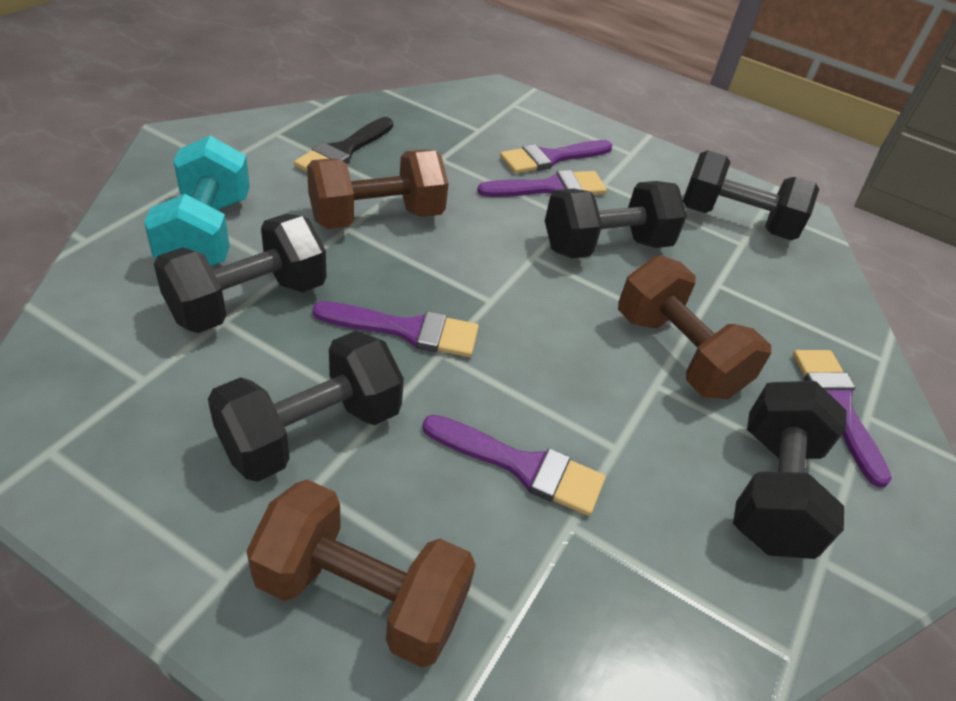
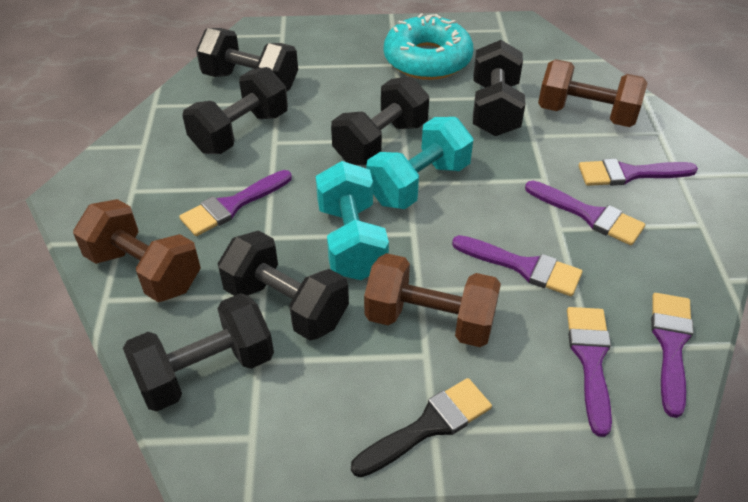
black dumbbell: 5 -> 6
purple brush: 5 -> 6
turquoise donut: 0 -> 1
turquoise dumbbell: 1 -> 2

